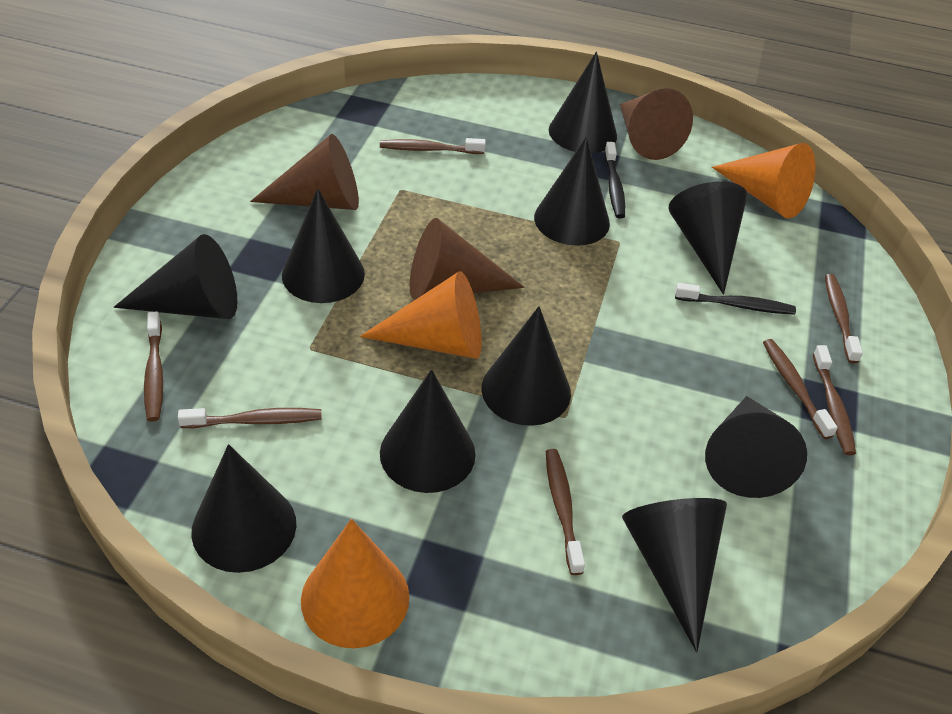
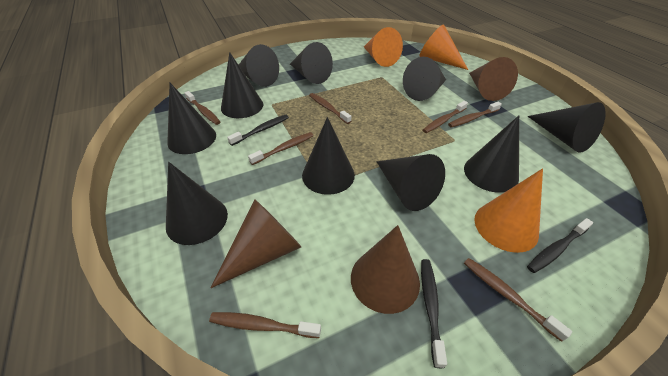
black toothbrush: 2 -> 3

